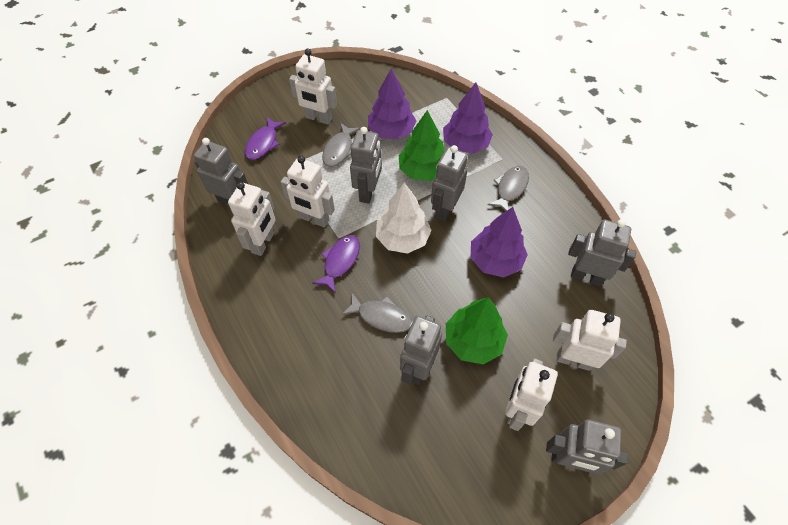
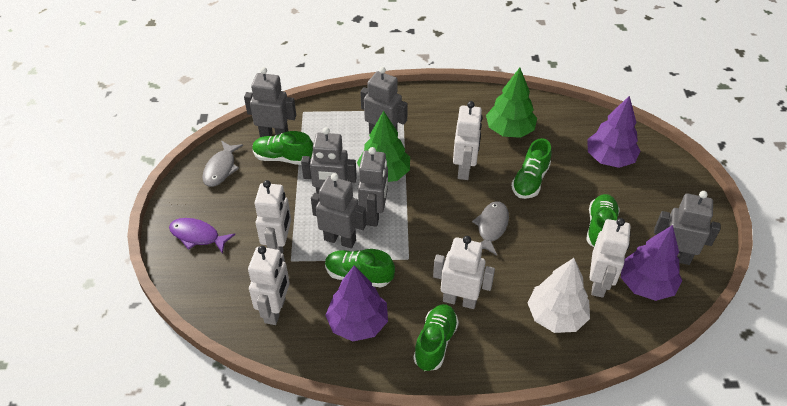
green shoe: 0 -> 5
grey fish: 3 -> 2
purple fish: 2 -> 1

